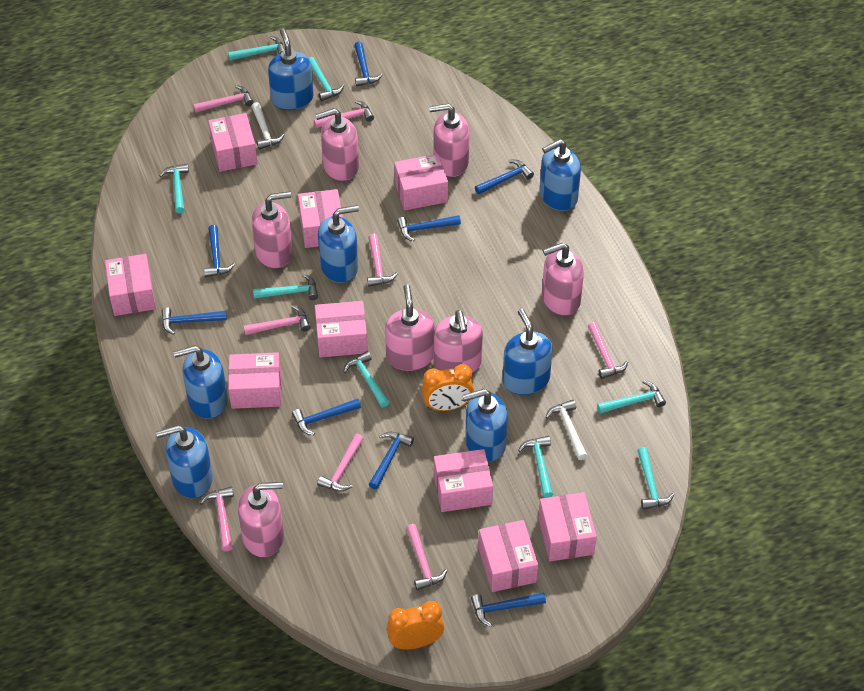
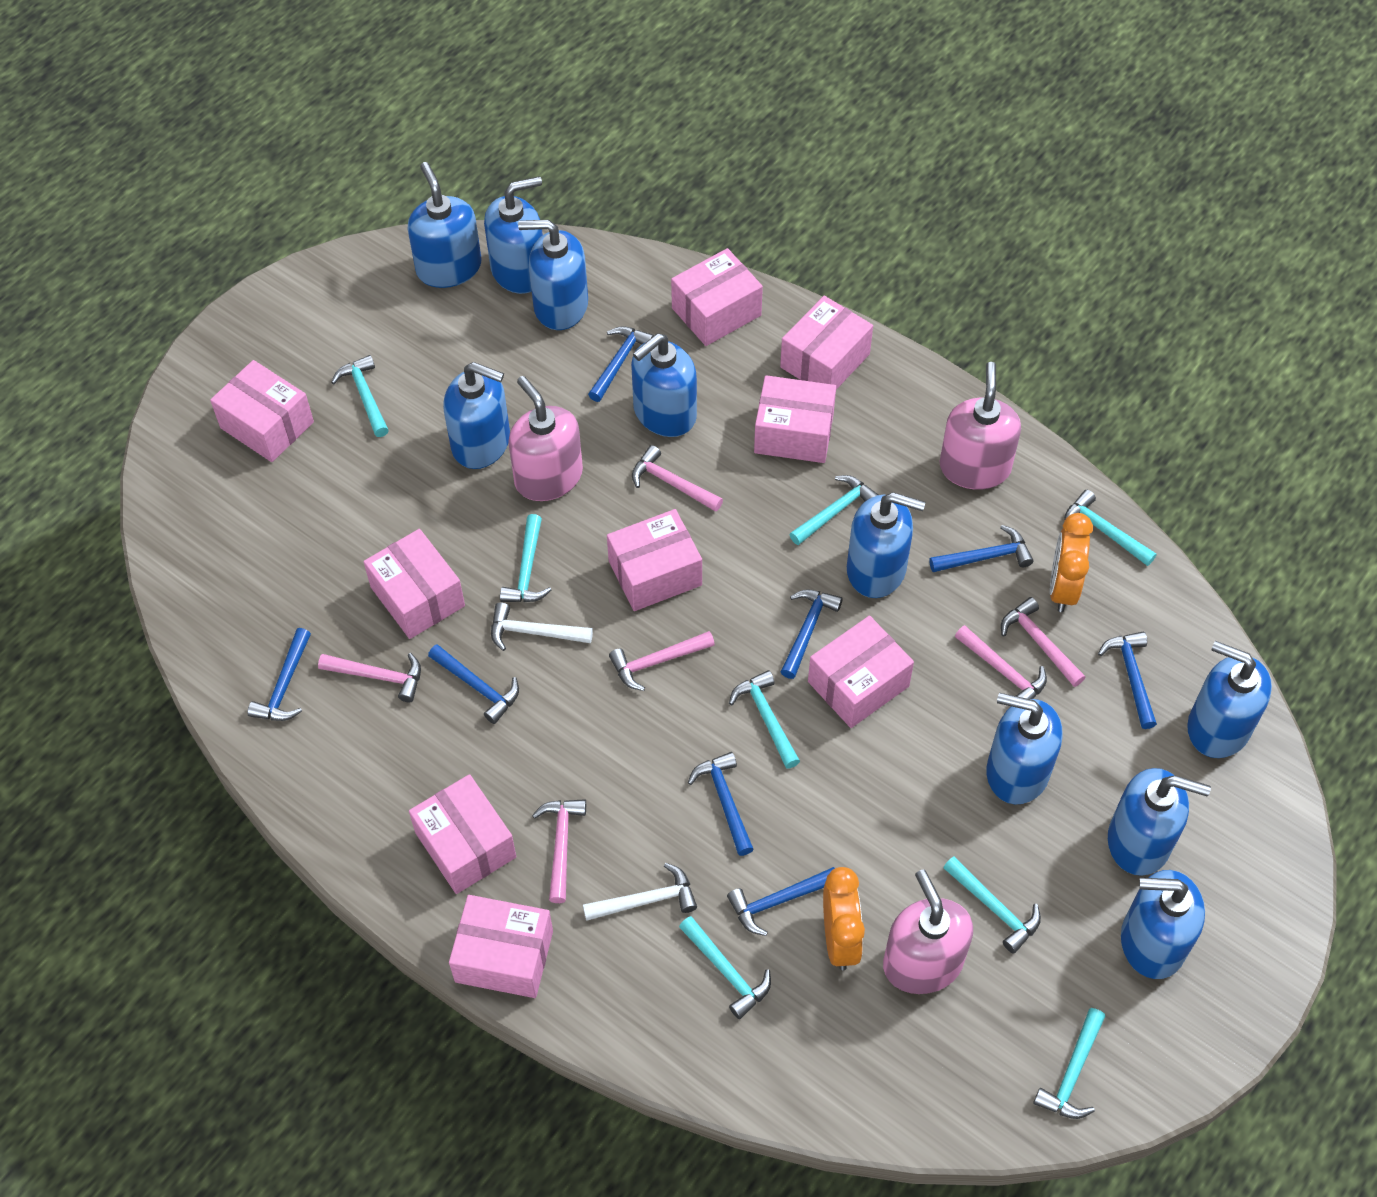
blue soap dispenser: 7 -> 10
pink hammer: 8 -> 6
pink soap dispenser: 7 -> 3

